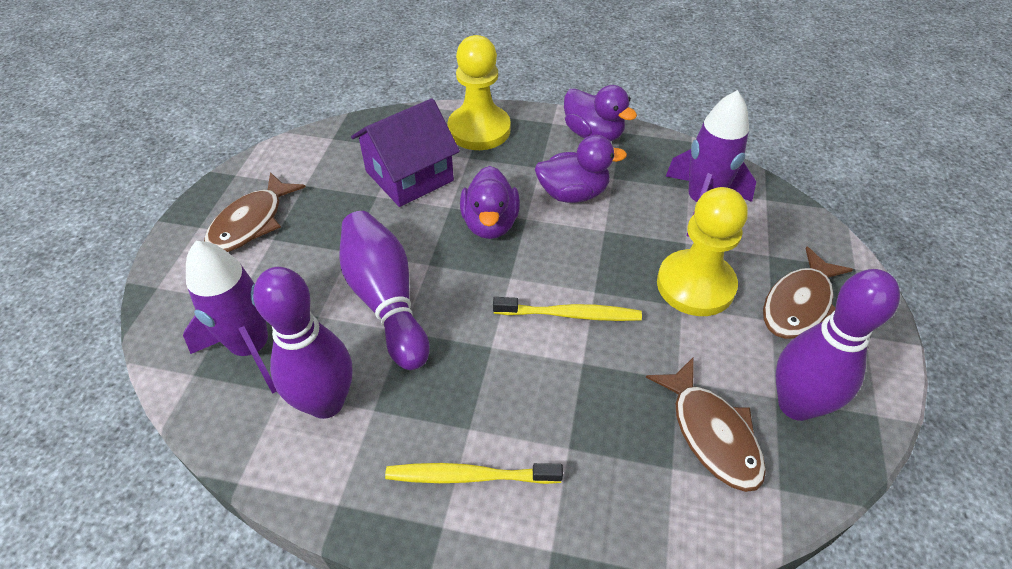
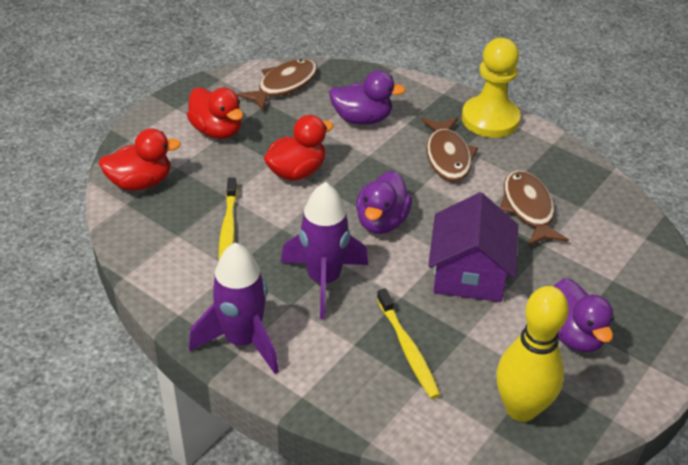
purple bowling pin: 3 -> 0
red duck: 0 -> 3
yellow bowling pin: 0 -> 1
yellow pawn: 2 -> 1

